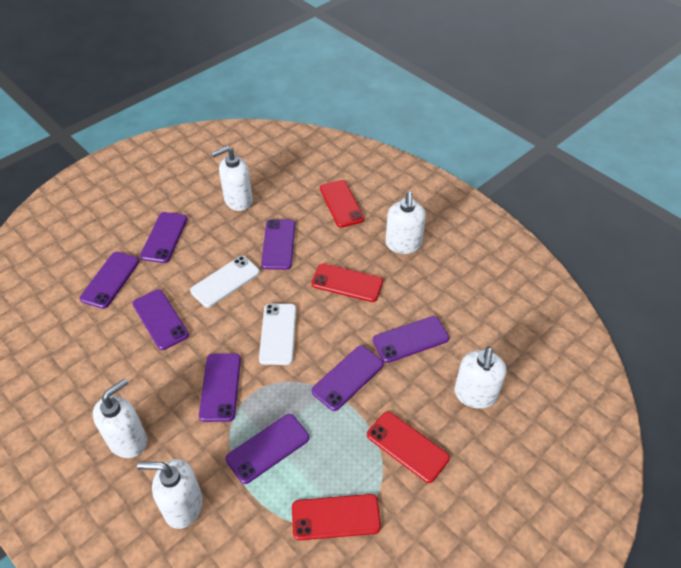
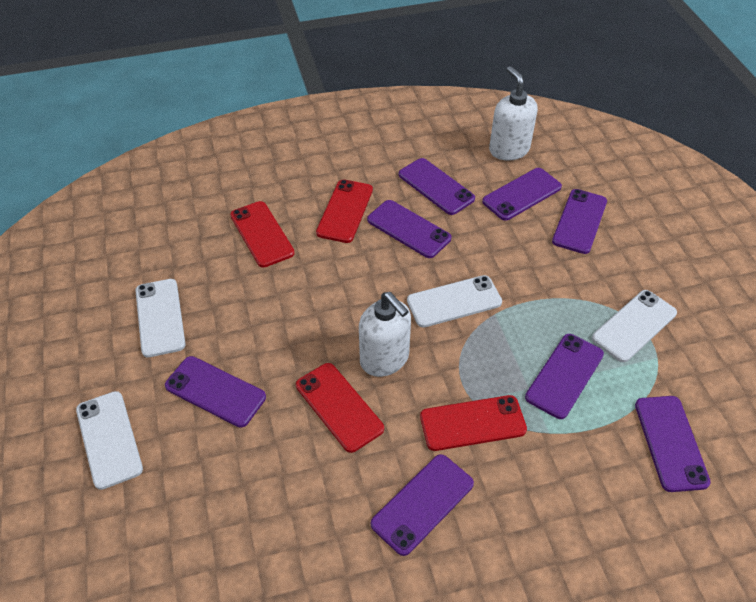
white phone: 2 -> 4
white soap dispenser: 5 -> 2

